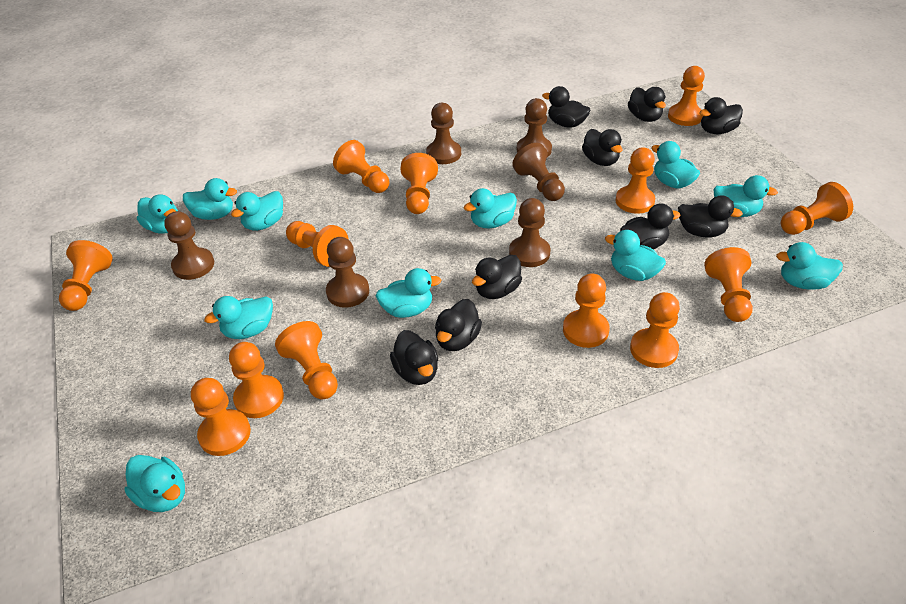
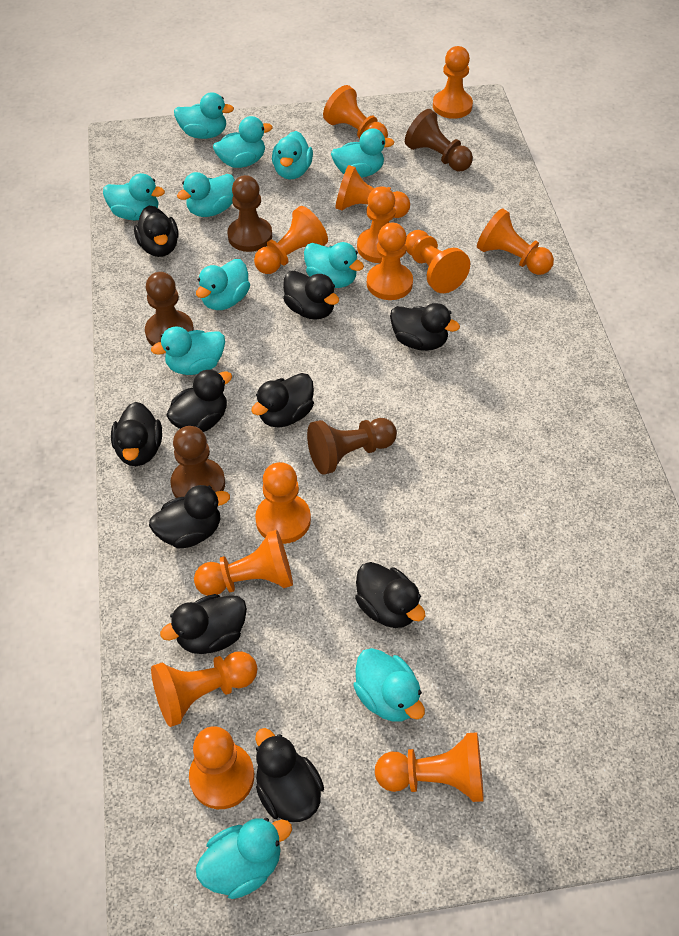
black duck: 9 -> 10
brown pawn: 6 -> 5

